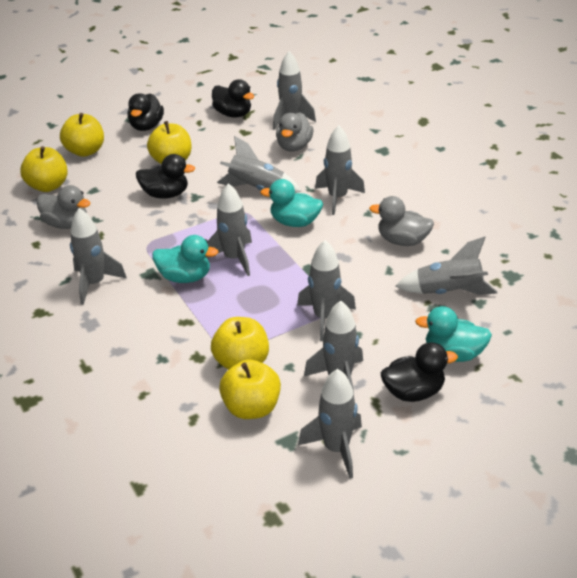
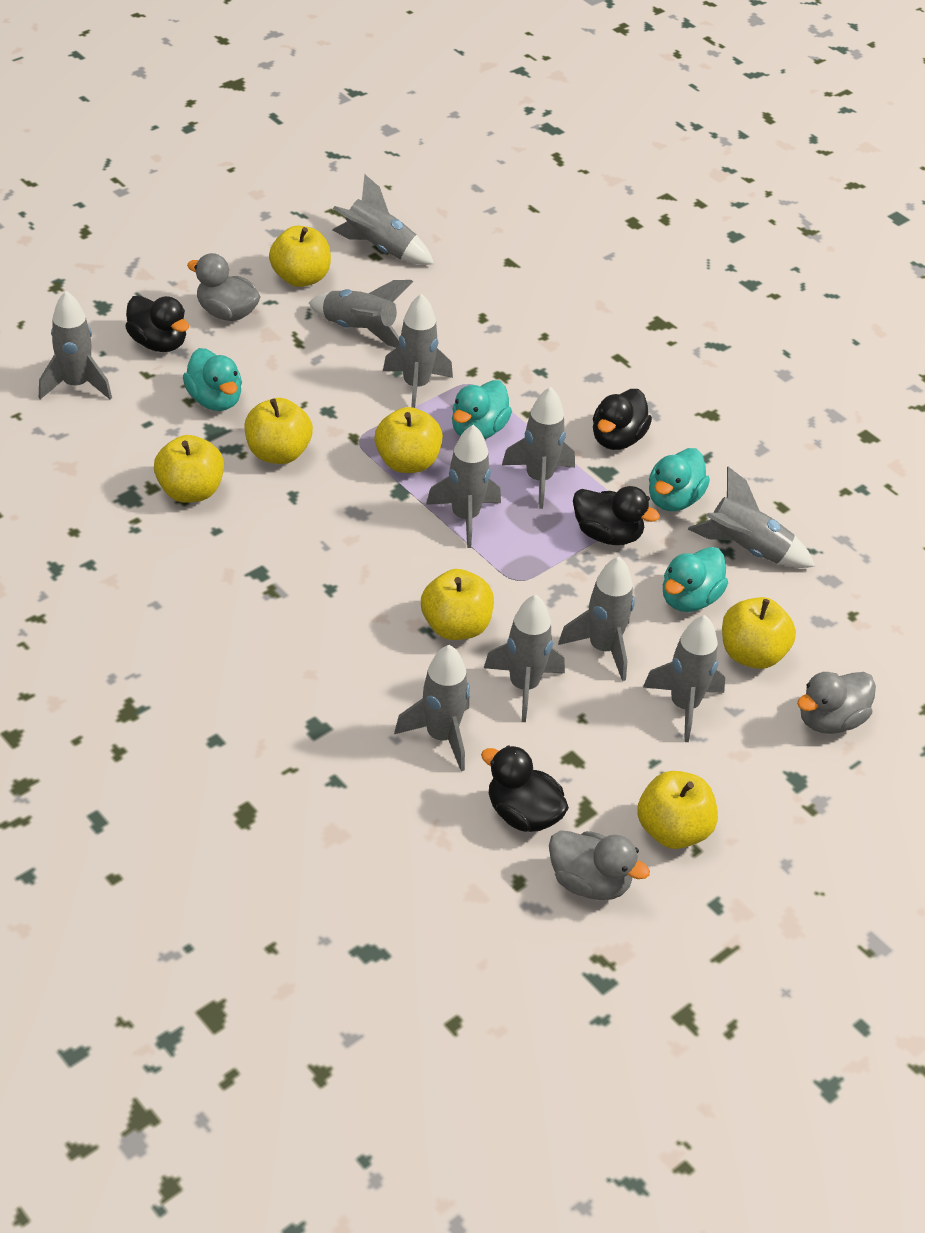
grey rocket: 9 -> 11
turquoise duck: 3 -> 4
yellow apple: 5 -> 7

